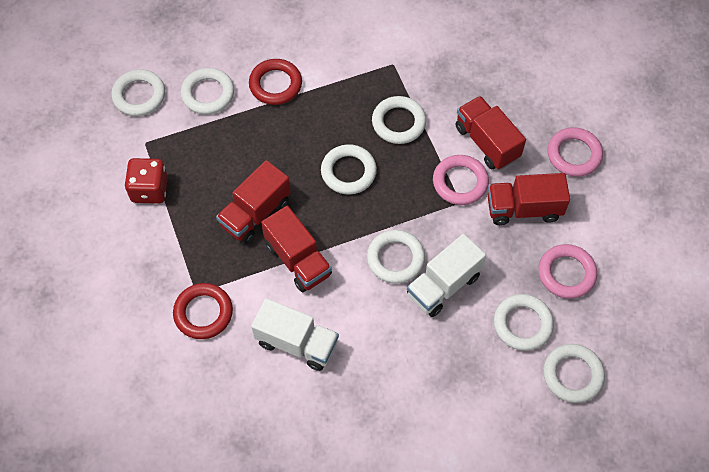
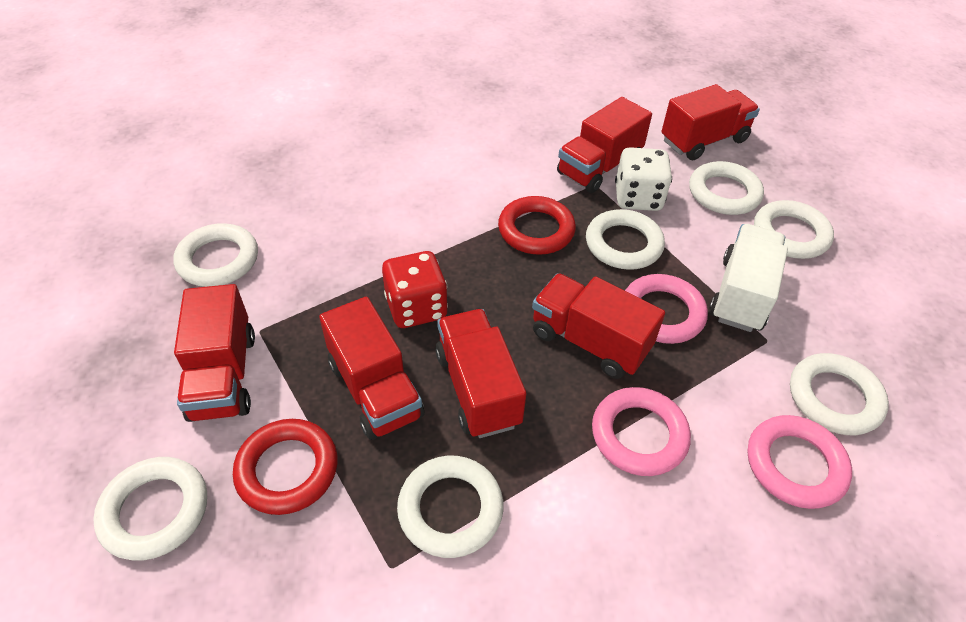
red truck: 4 -> 6
white dice: 0 -> 1
white truck: 2 -> 1

